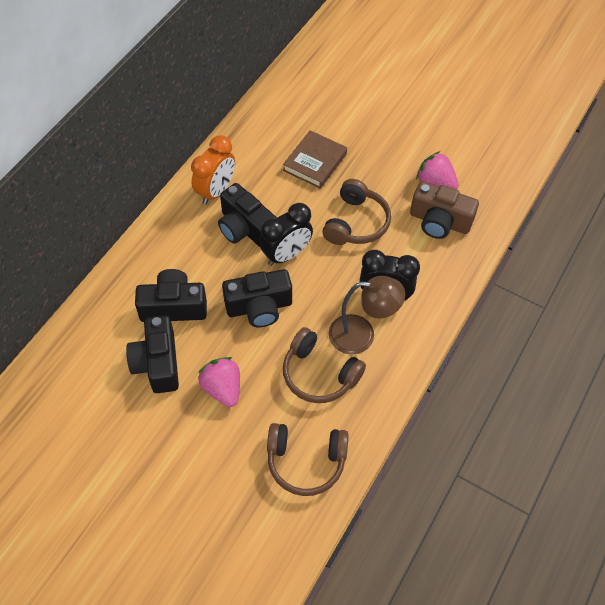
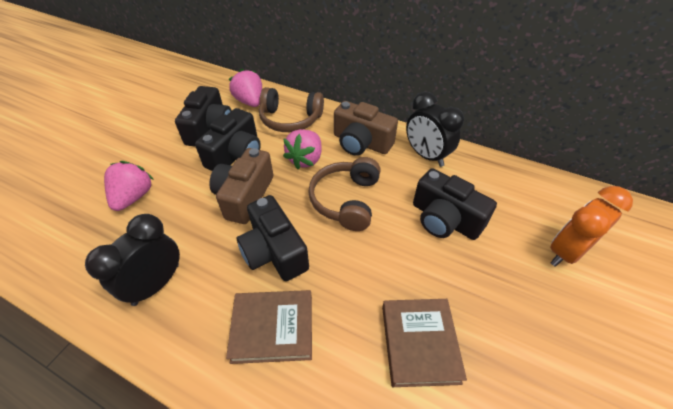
brown book: 1 -> 2
brown camera: 1 -> 2
brown headphones: 3 -> 2
brown lamp: 1 -> 0
pink strawberry: 2 -> 3

